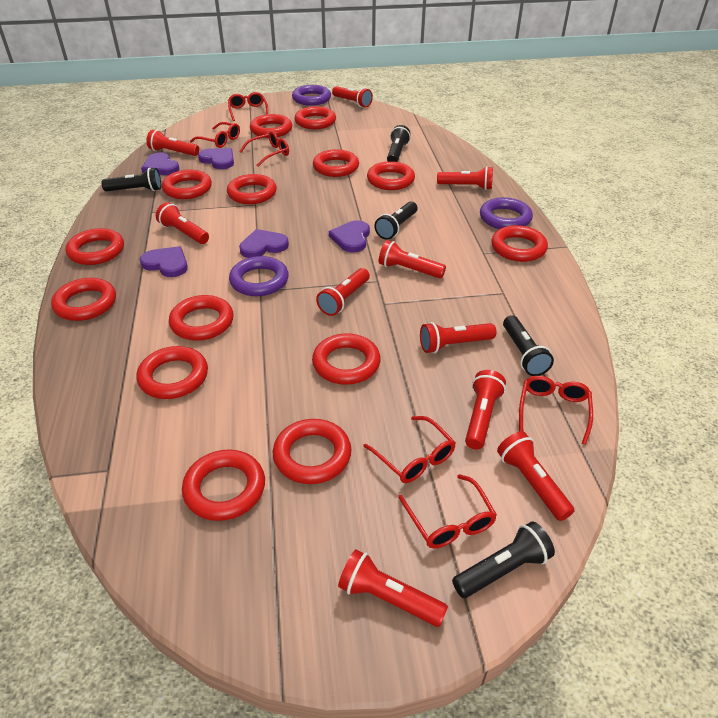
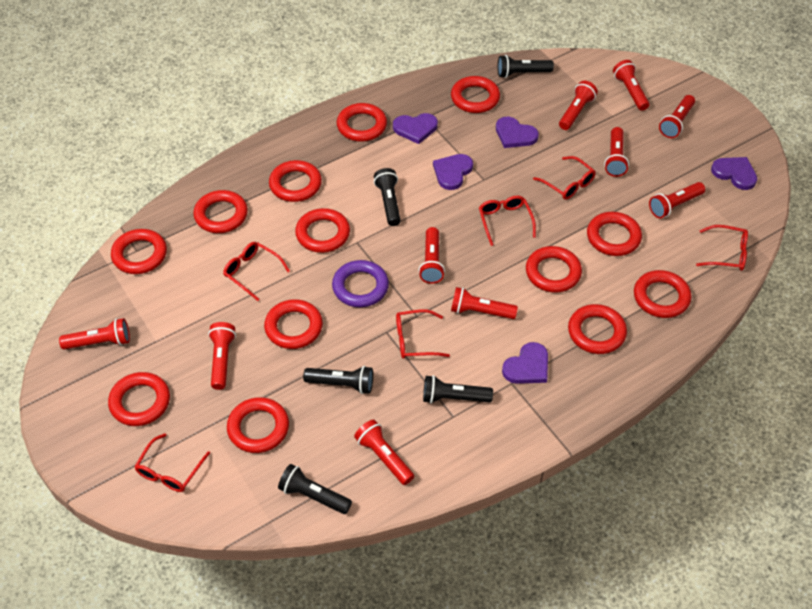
purple ring: 3 -> 1
red ring: 14 -> 13

